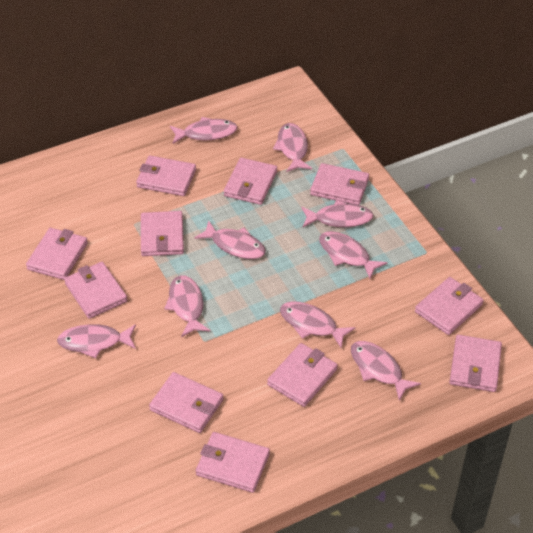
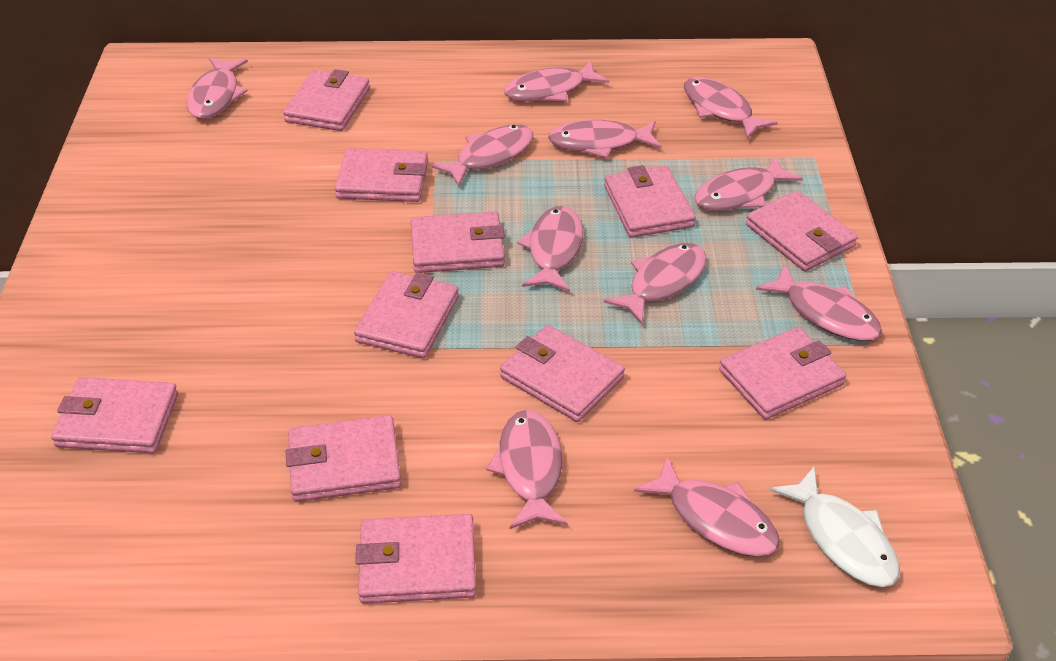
pink fish: 9 -> 11
white fish: 0 -> 1

